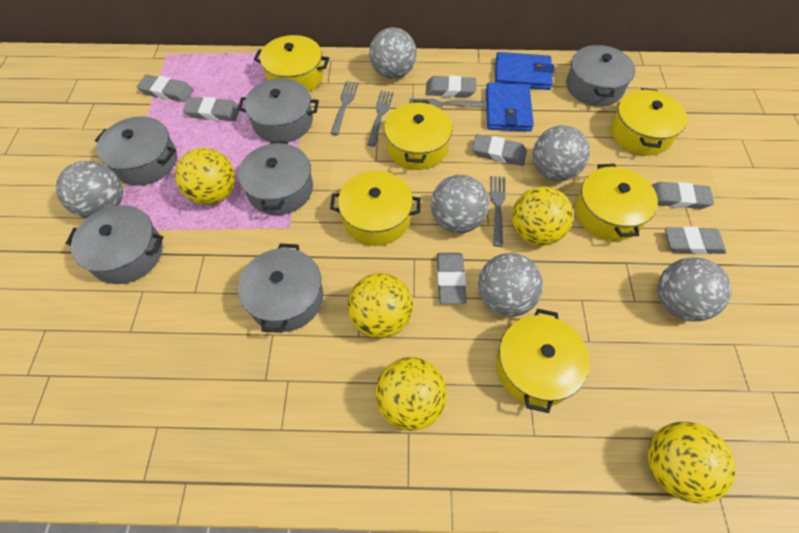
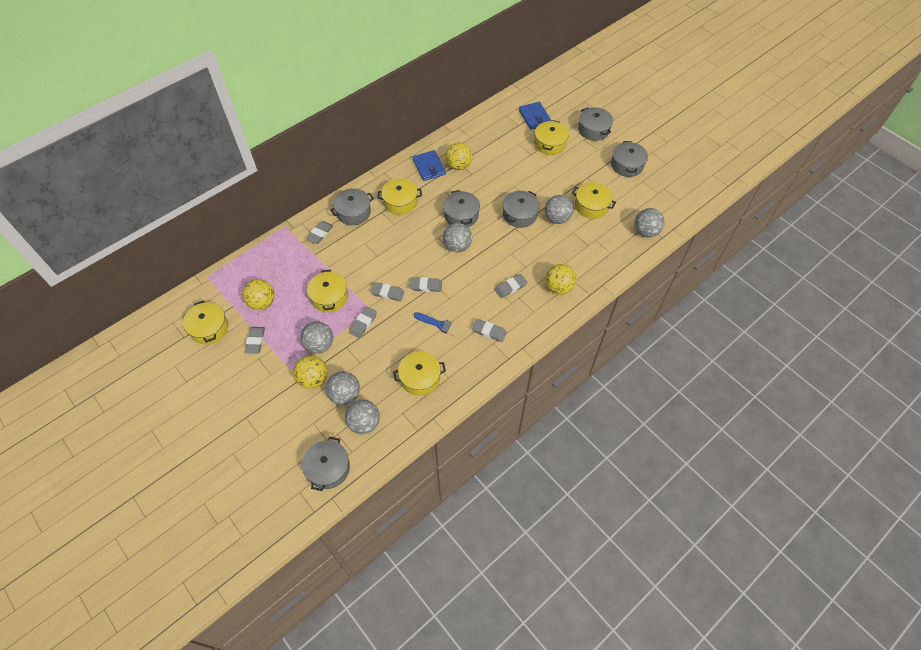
blue brush: 0 -> 1
grey fork: 4 -> 0
yellow ball: 5 -> 4

